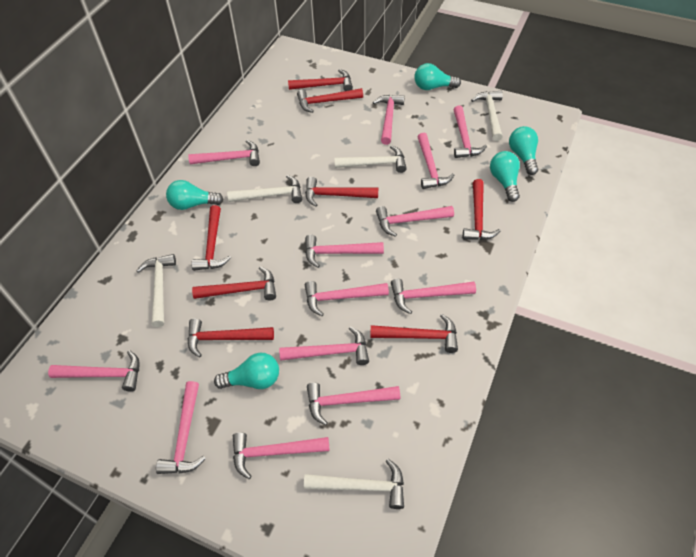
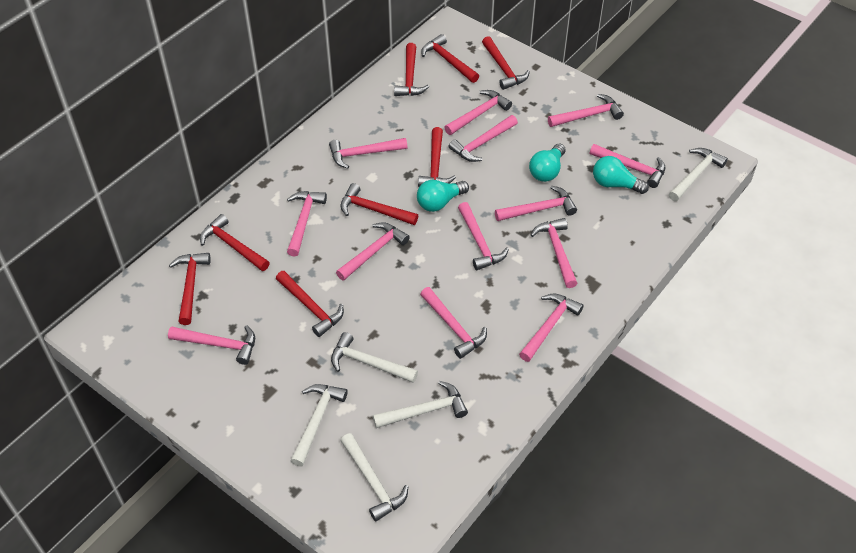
turquoise light bulb: 5 -> 3

